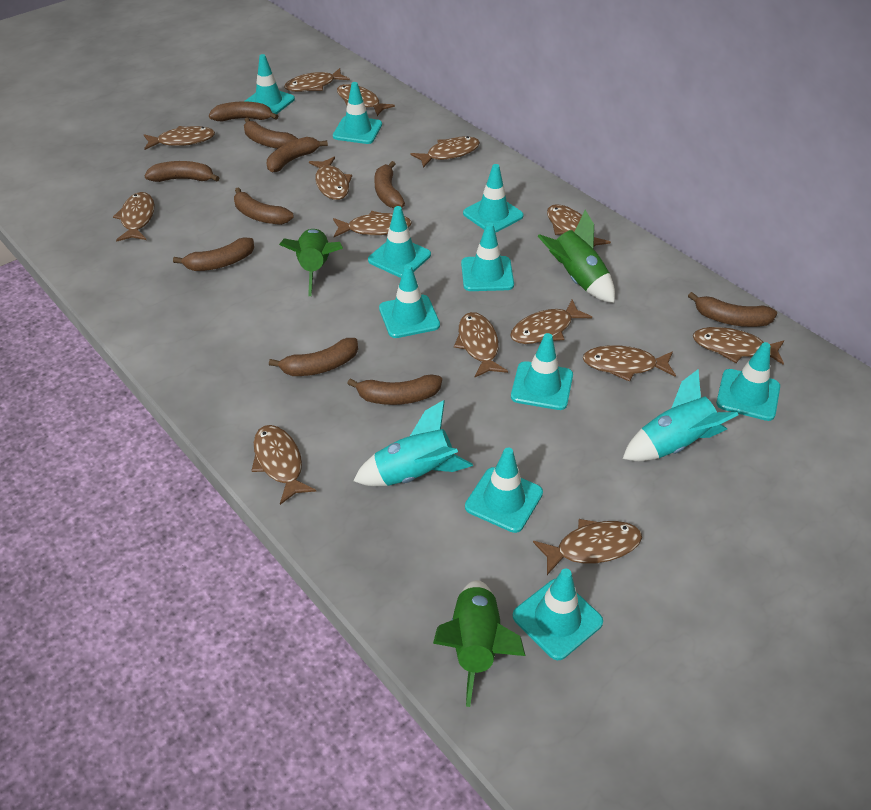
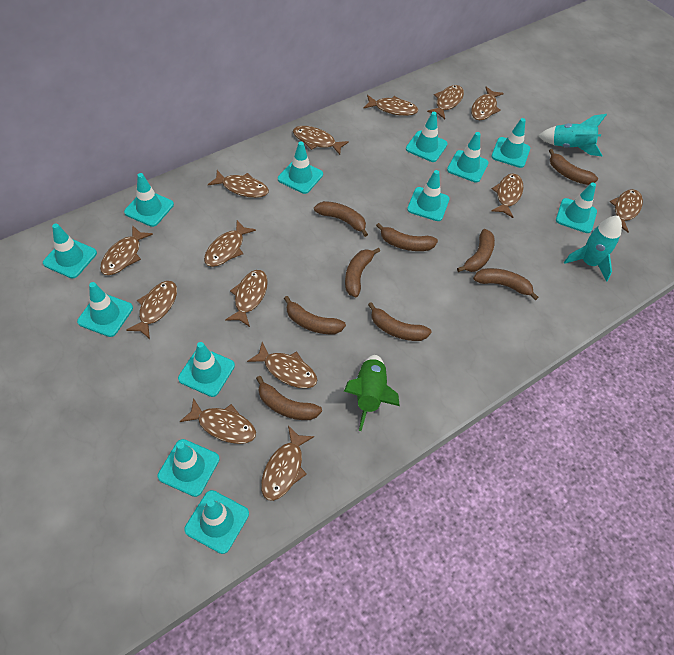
brown banana: 10 -> 9
green rocket: 3 -> 1
turquoise traffic cone: 10 -> 12

